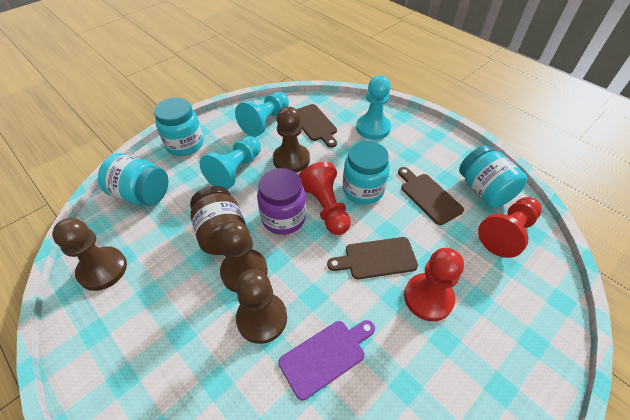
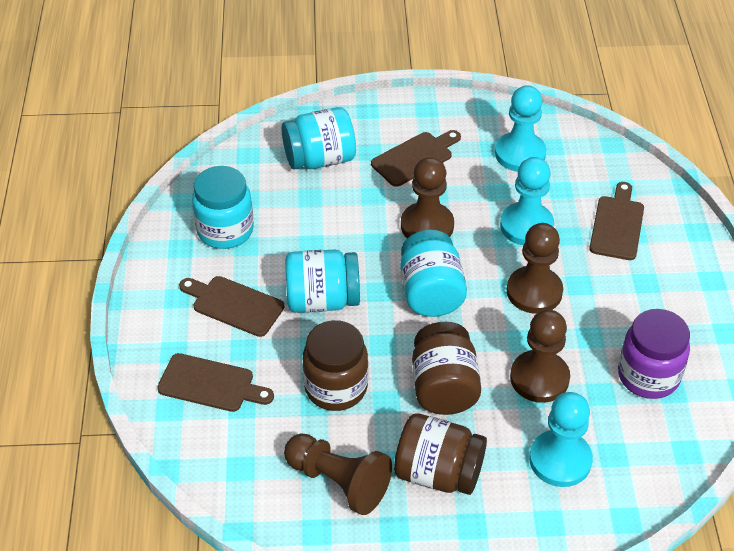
brown cutting board: 3 -> 4
brown jar: 1 -> 3
purple cutting board: 1 -> 0
red pawn: 3 -> 0

